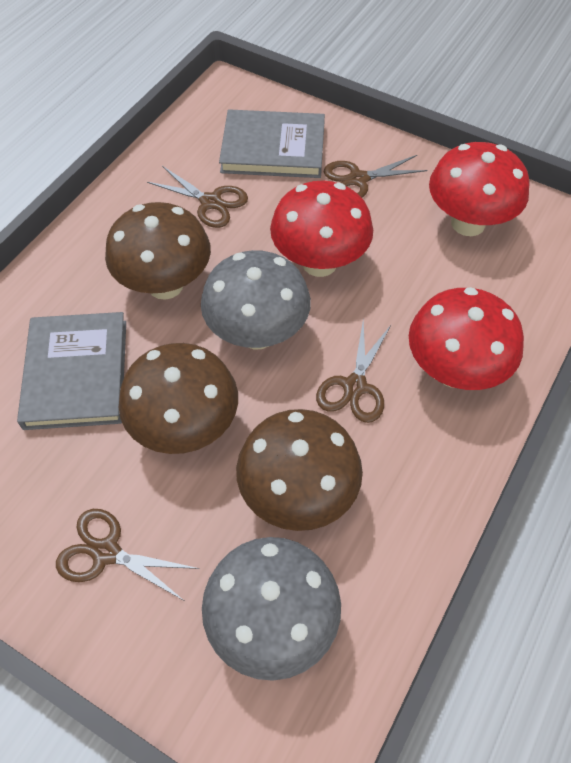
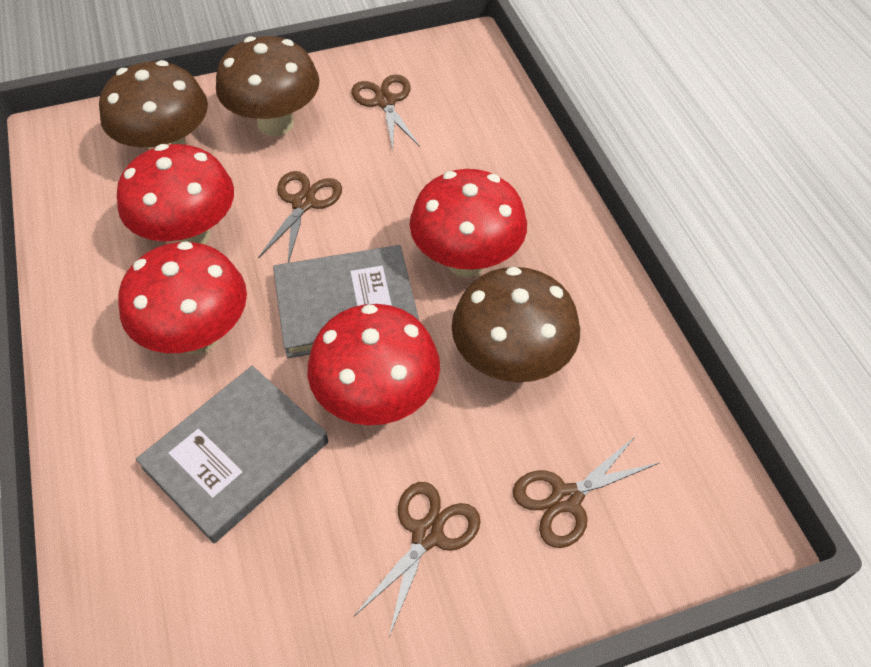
grey mushroom: 2 -> 0
red mushroom: 3 -> 4

